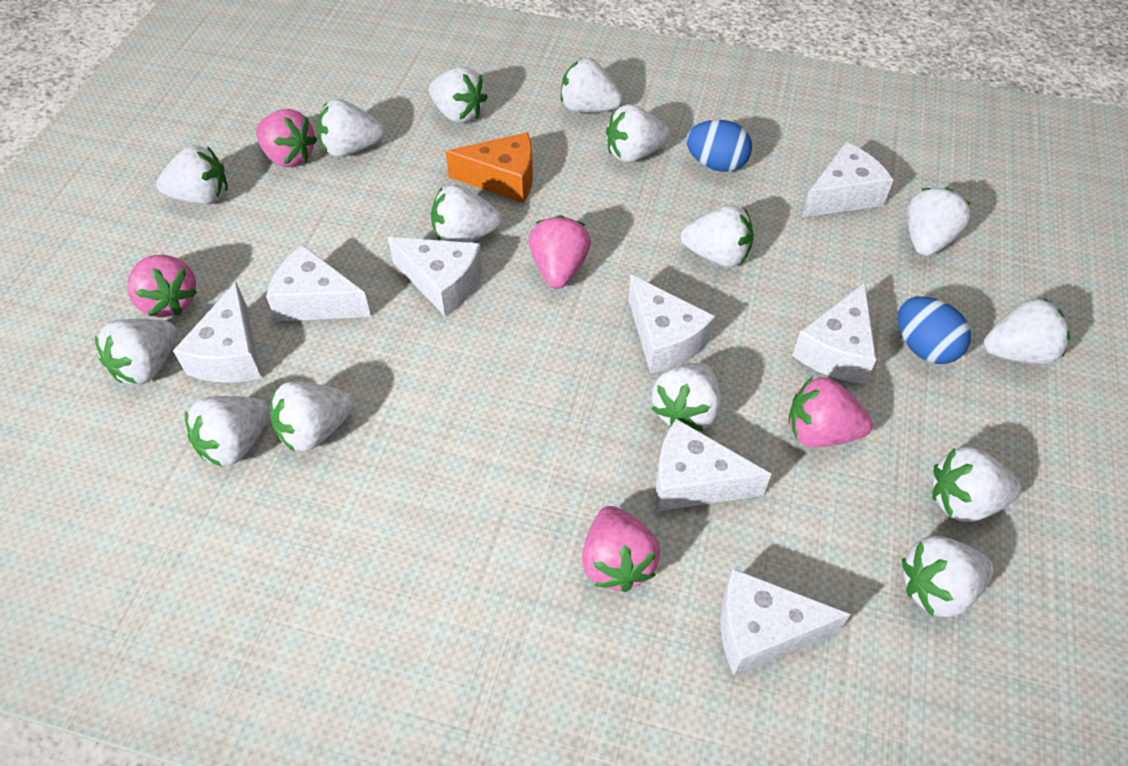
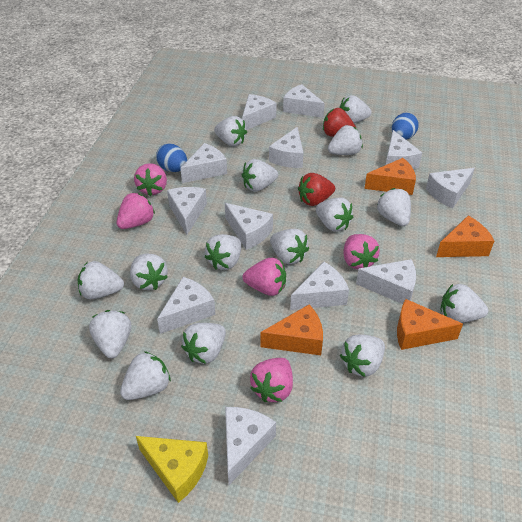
orange cheese: 1 -> 4
red strawberry: 0 -> 2
white cheese: 8 -> 12
yellow cheese: 0 -> 1

